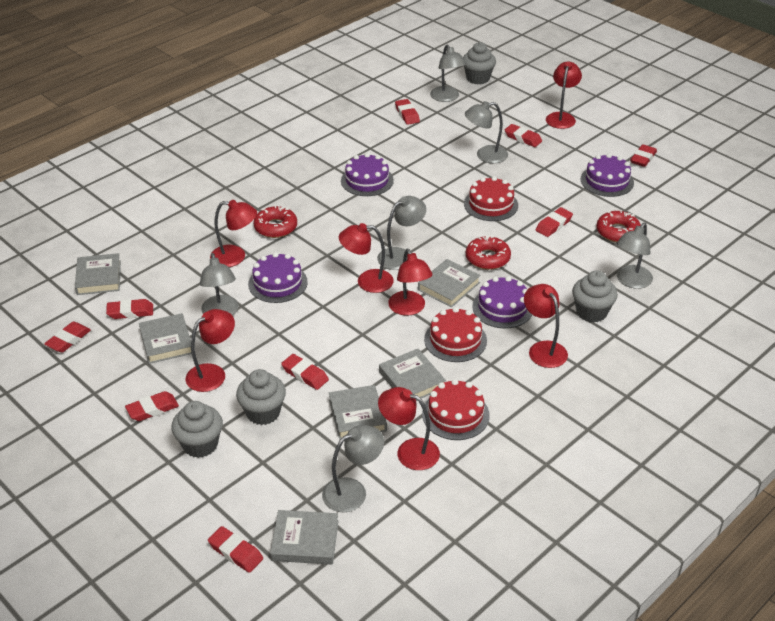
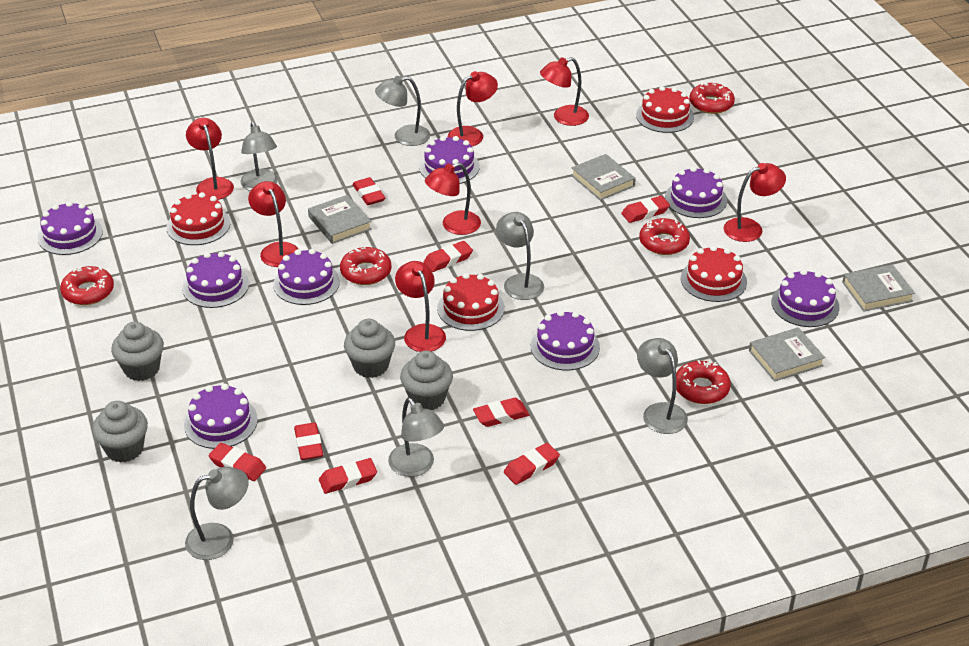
grey book: 6 -> 4
purple cake: 4 -> 8
red cake: 3 -> 4
red donut: 3 -> 5
red eraser: 9 -> 8

